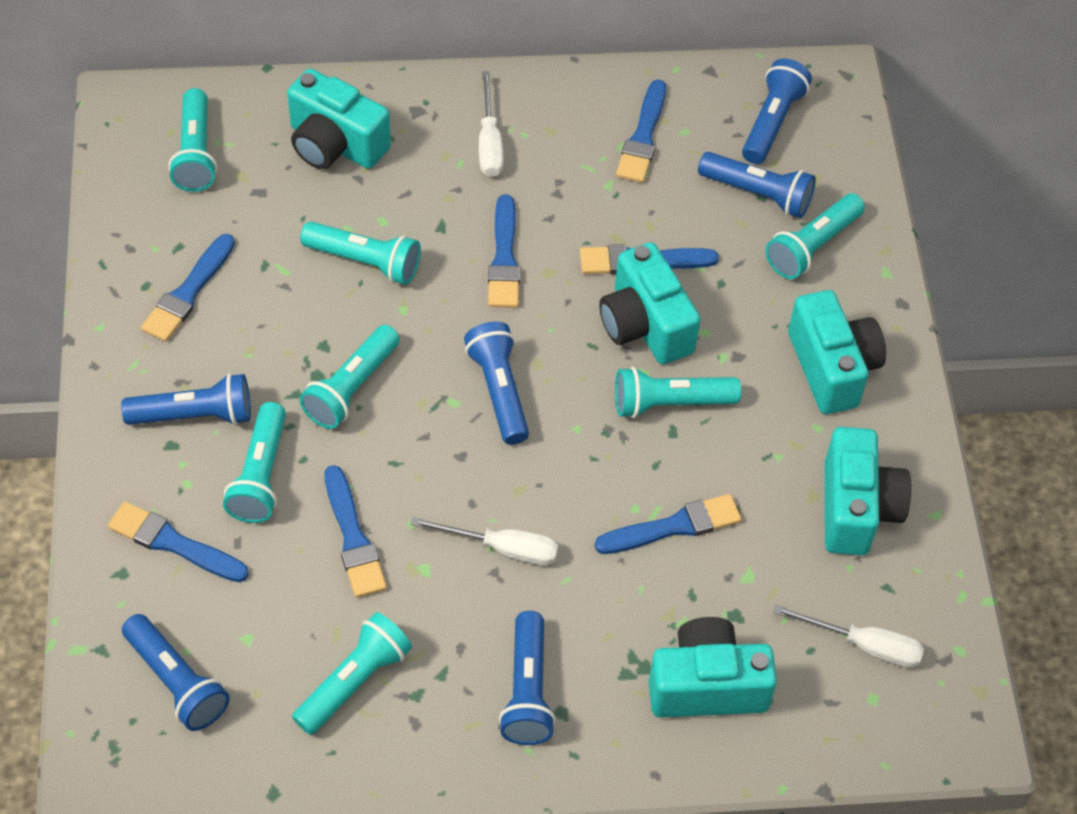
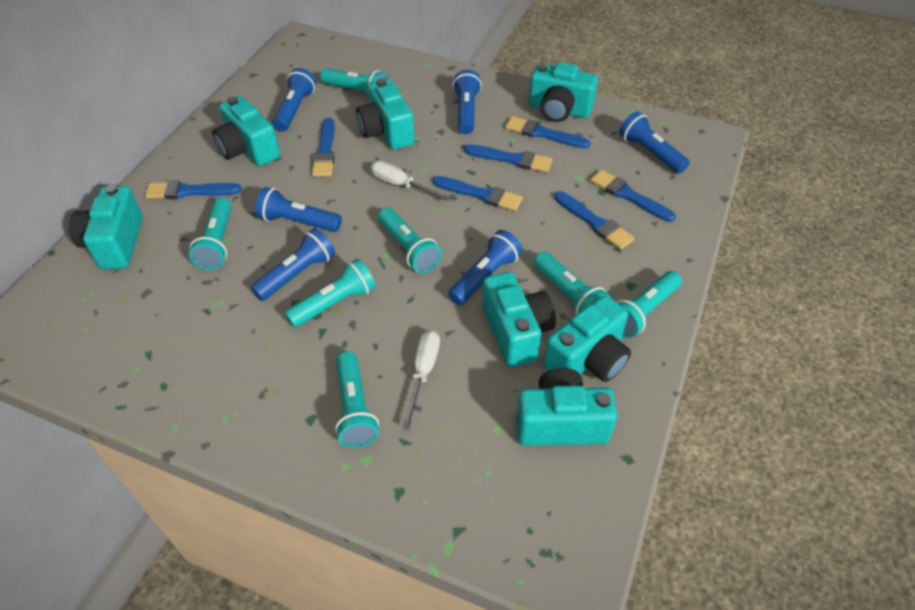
turquoise camera: 5 -> 7
white screwdriver: 3 -> 2

